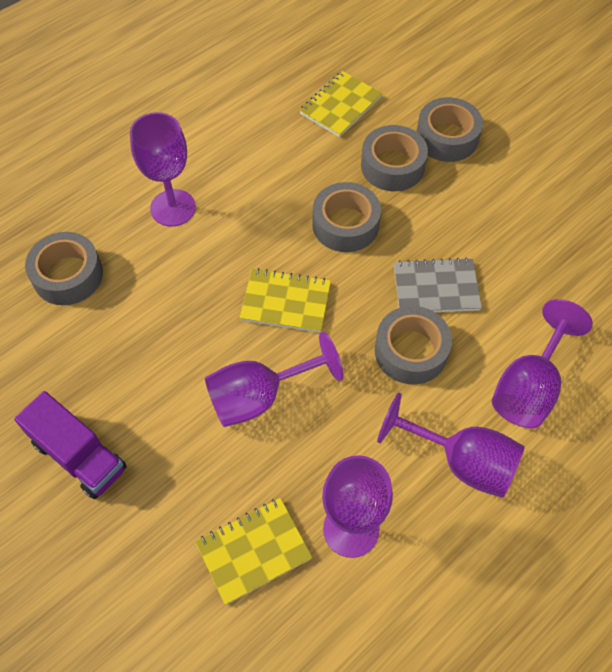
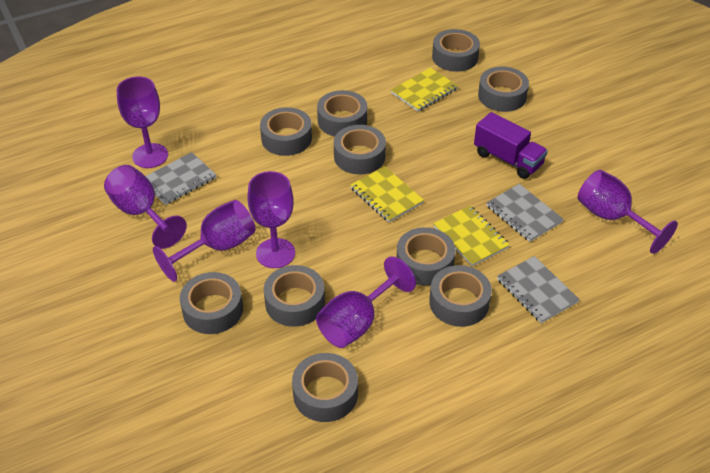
grey notebook: 1 -> 3
grey tape: 5 -> 10
purple goblet: 5 -> 6

